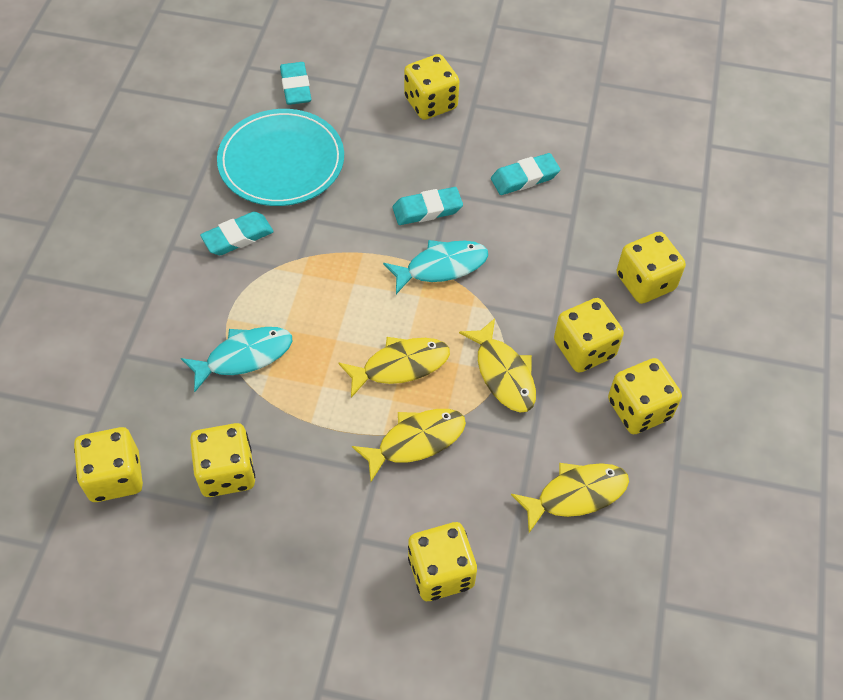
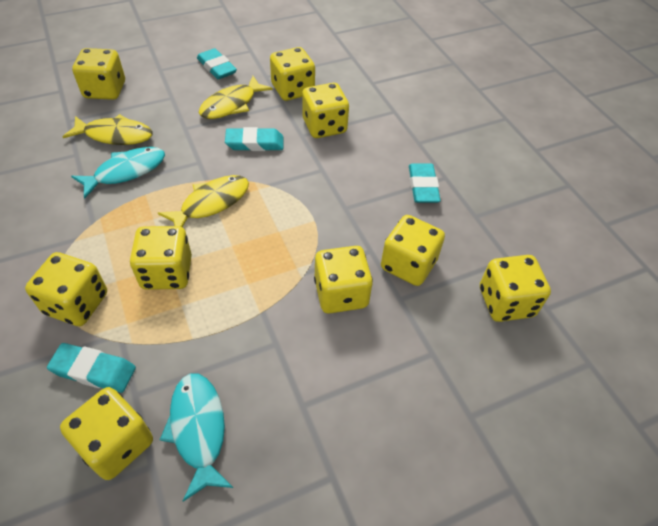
turquoise plate: 1 -> 0
yellow dice: 7 -> 9
yellow fish: 4 -> 3

